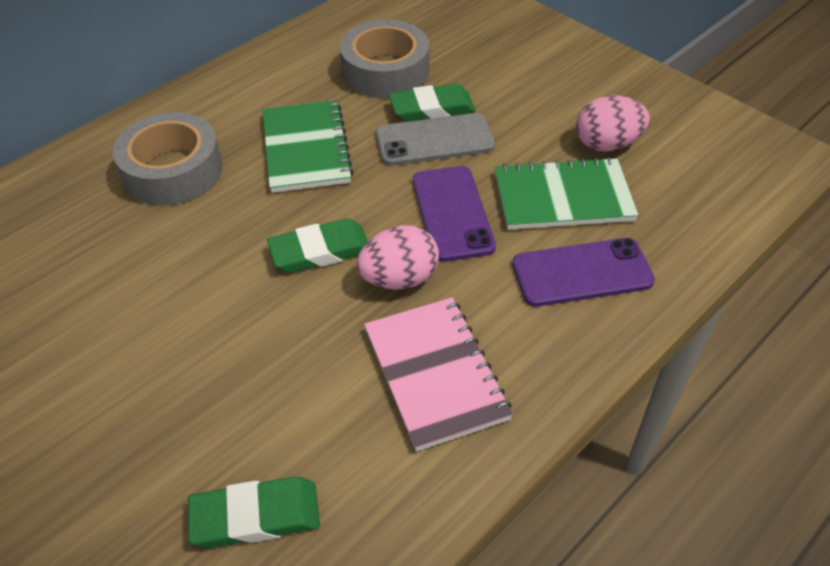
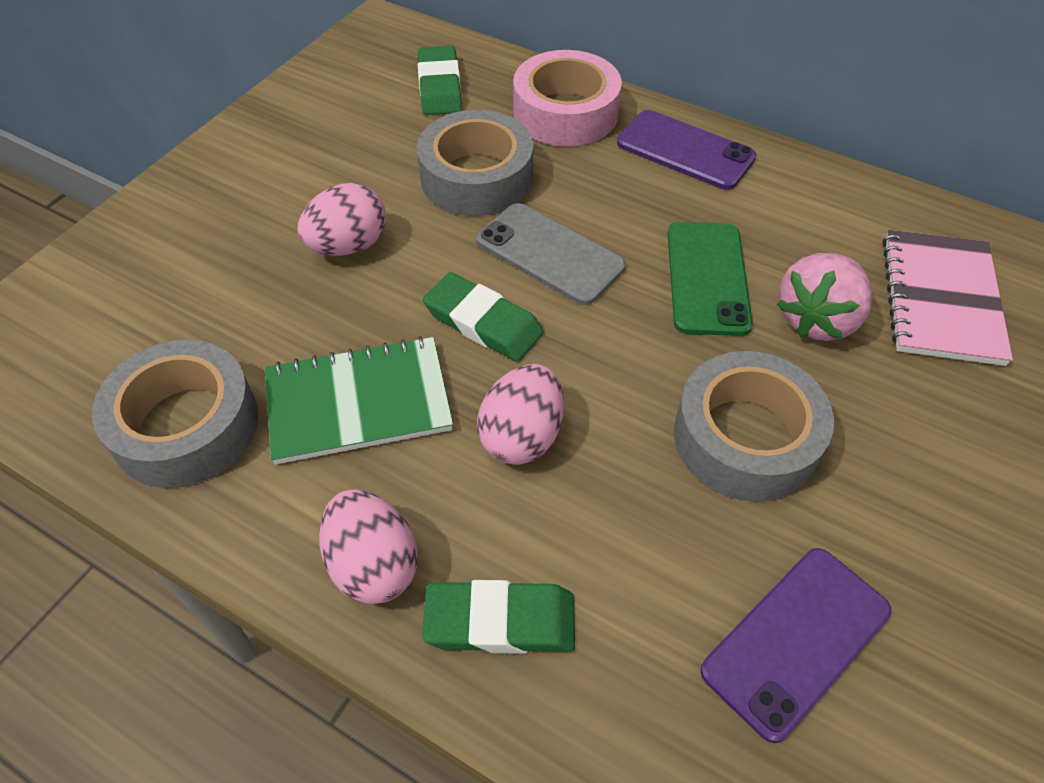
green notebook: 2 -> 1
green phone: 0 -> 1
grey tape: 2 -> 3
pink egg: 2 -> 3
pink strawberry: 0 -> 1
pink tape: 0 -> 1

